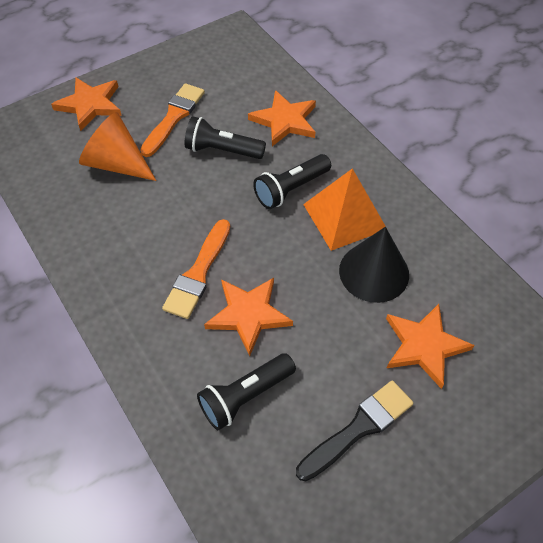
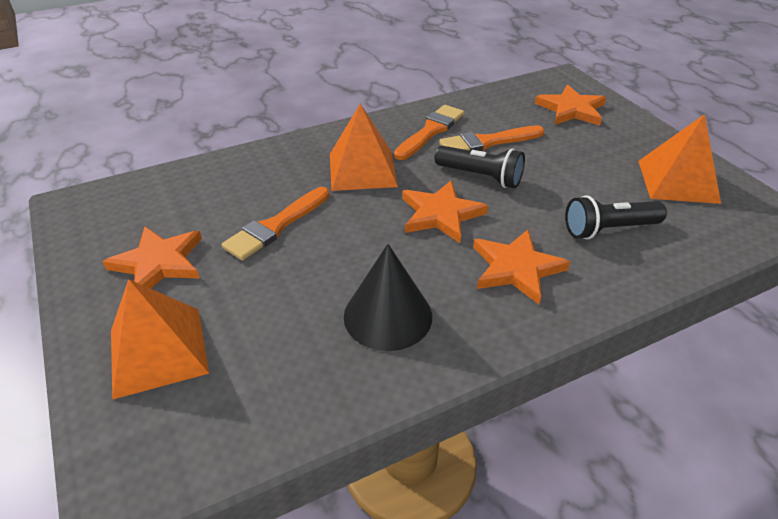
black brush: 1 -> 0
black flashlight: 3 -> 2
orange brush: 2 -> 3
orange cone: 1 -> 0
orange pyramid: 1 -> 3

